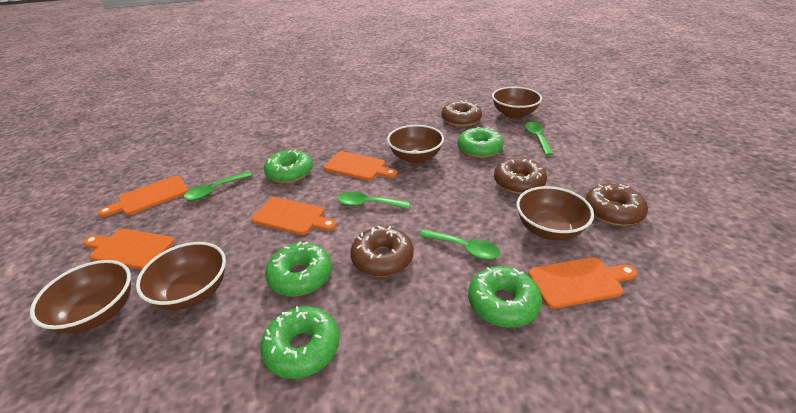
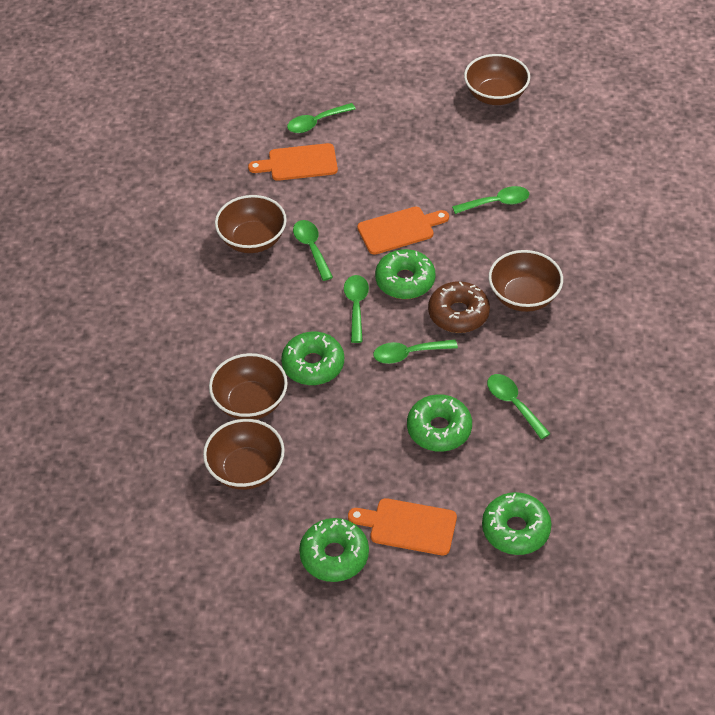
brown donut: 4 -> 1
green spoon: 4 -> 6
orange cutting board: 5 -> 3

